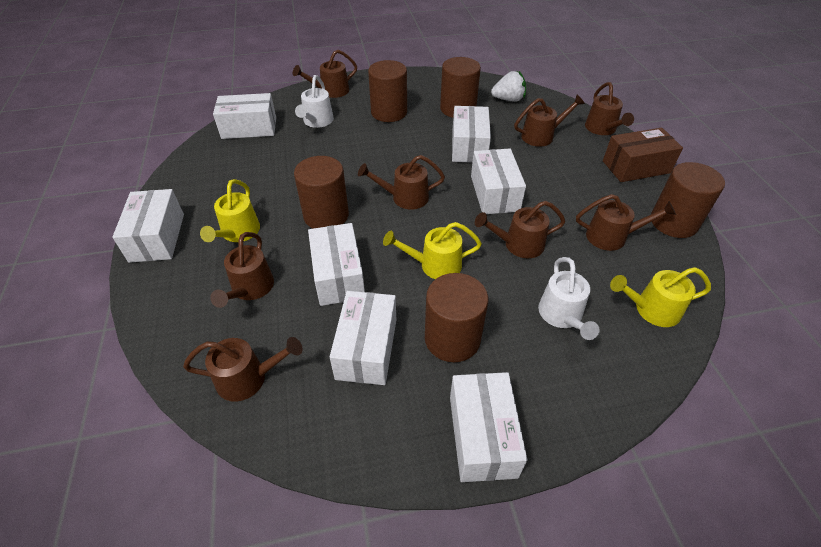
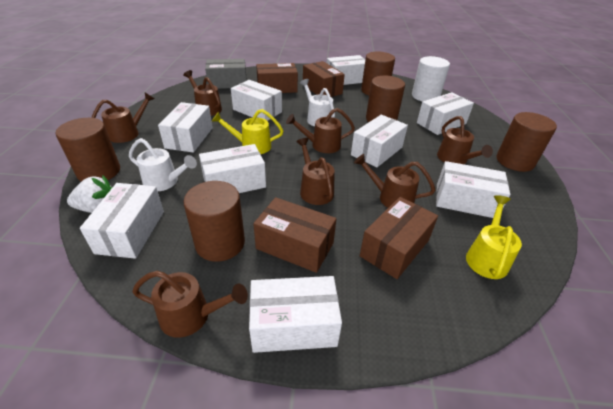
brown box: 1 -> 4
brown watering can: 8 -> 7
grey box: 0 -> 1
white box: 7 -> 9
white cylinder: 0 -> 1
yellow watering can: 3 -> 2

